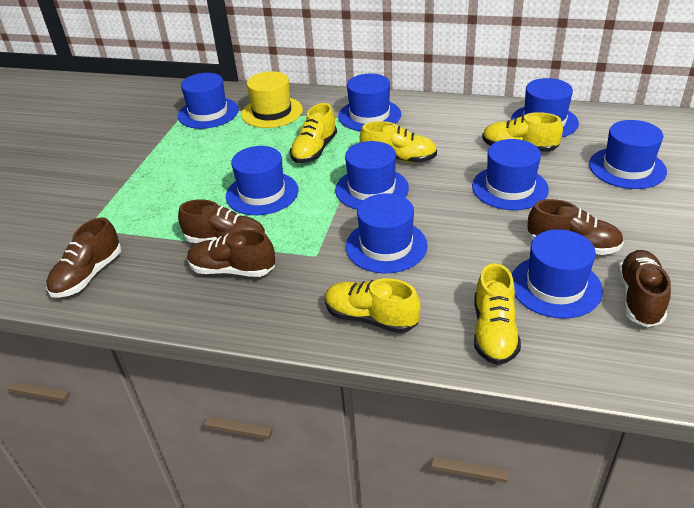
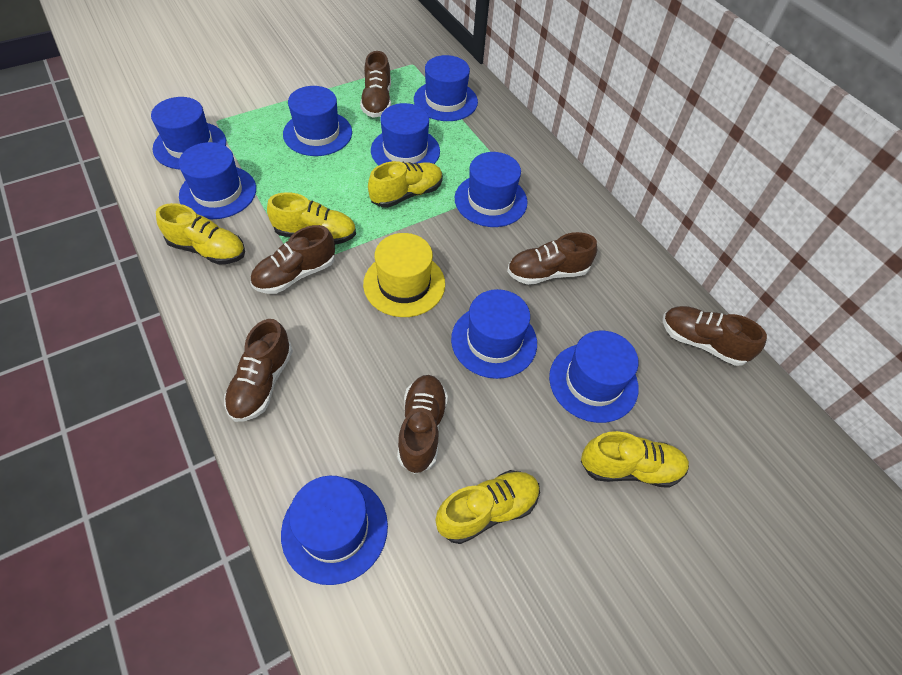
brown shoe: 5 -> 6

